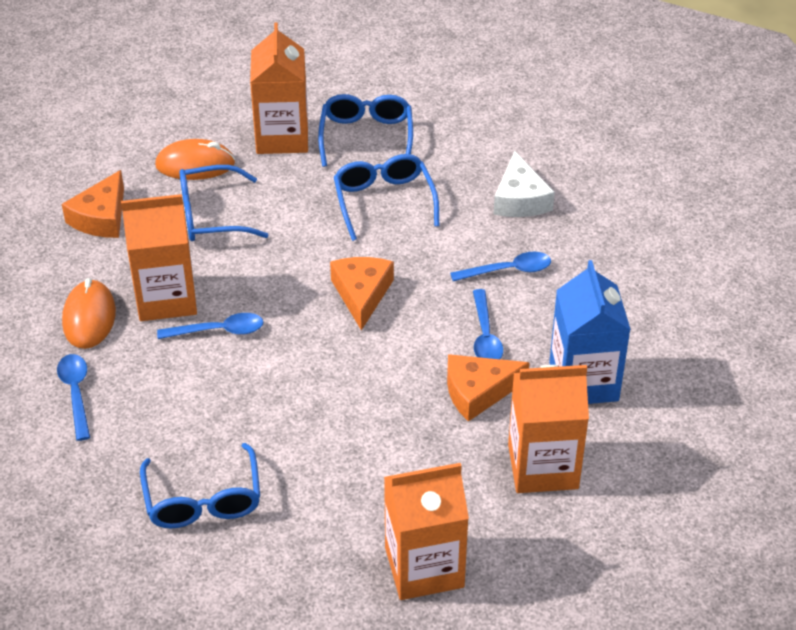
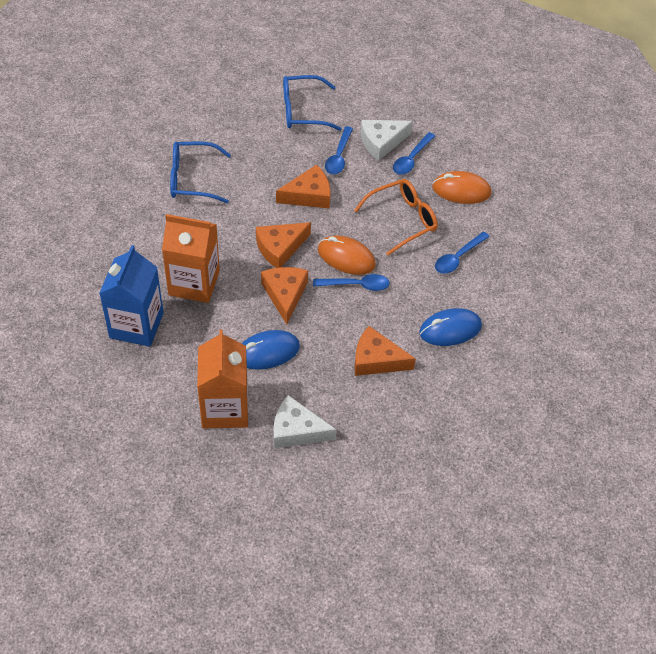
blue glasses: 4 -> 2
blue mouse: 0 -> 2
orange carton: 4 -> 2
orange cheese: 3 -> 4
orange glasses: 0 -> 1
white cheese: 1 -> 2

